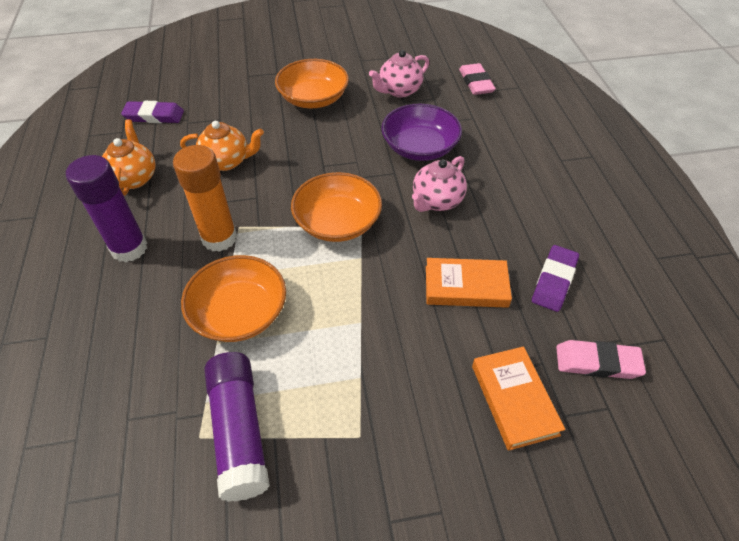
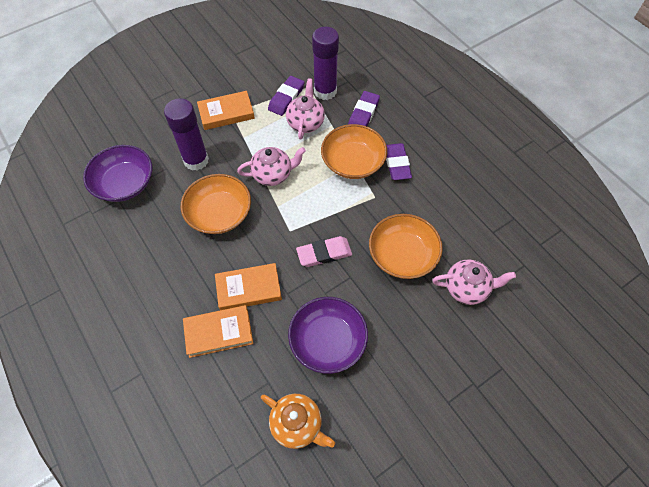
orange book: 2 -> 3
orange glue stick: 1 -> 0
orange teapot: 2 -> 1
pink eraser: 2 -> 1
pink teapot: 2 -> 3
purple bowl: 1 -> 2
purple eraser: 2 -> 3

